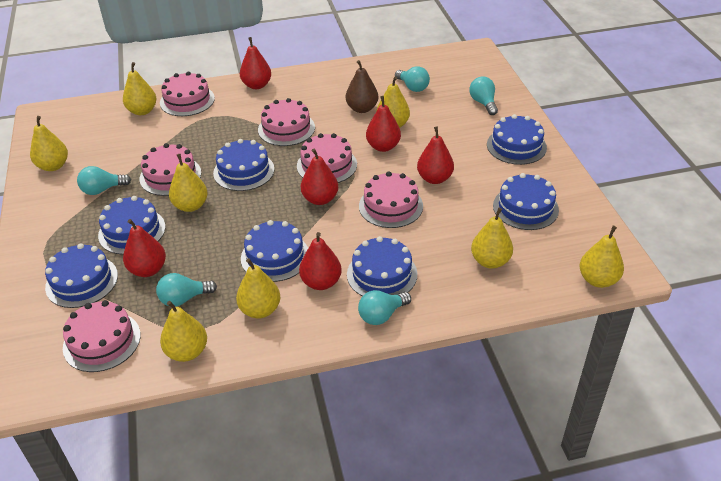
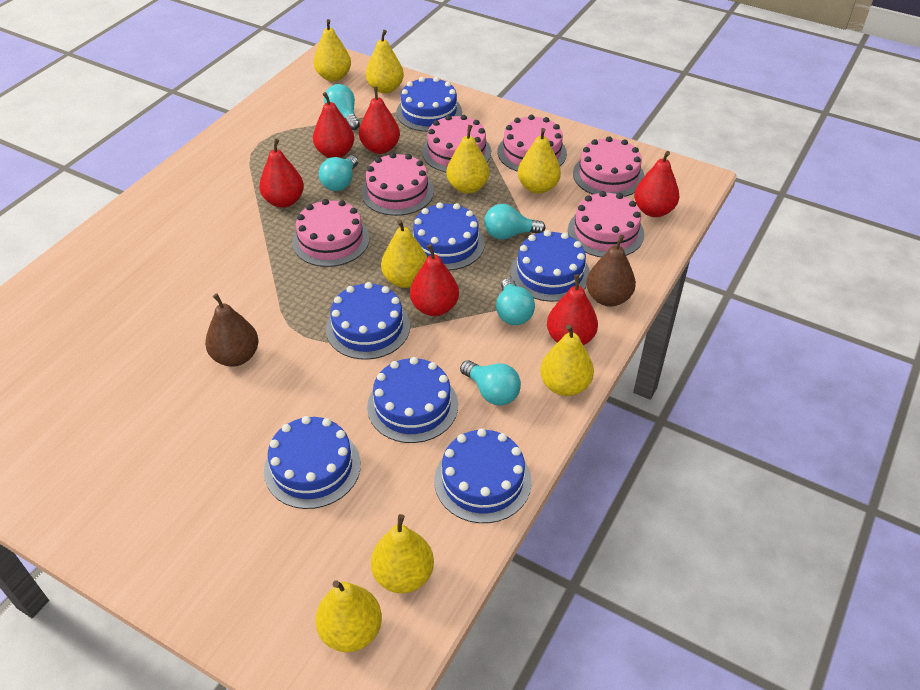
brown pear: 1 -> 2

